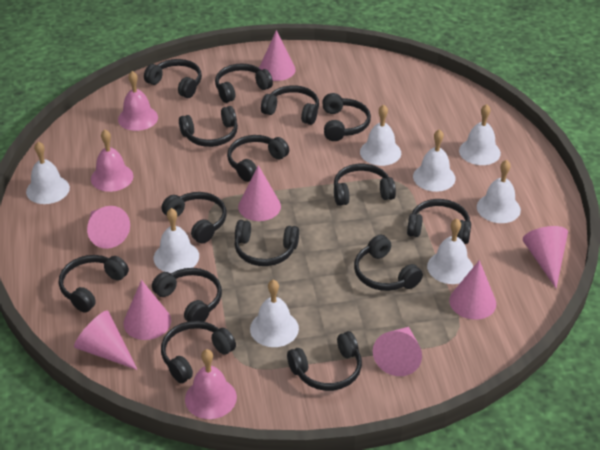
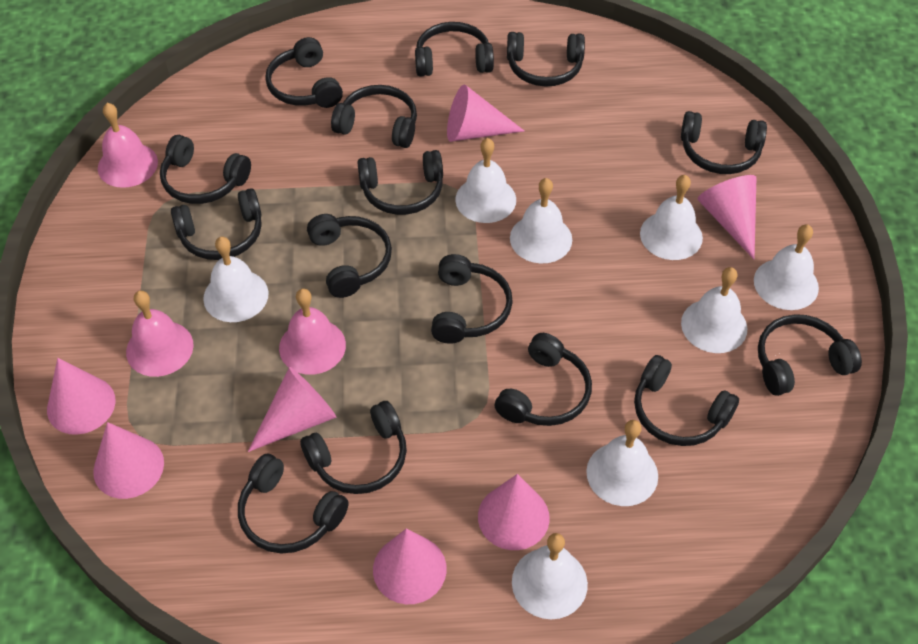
pink cone: 8 -> 7

